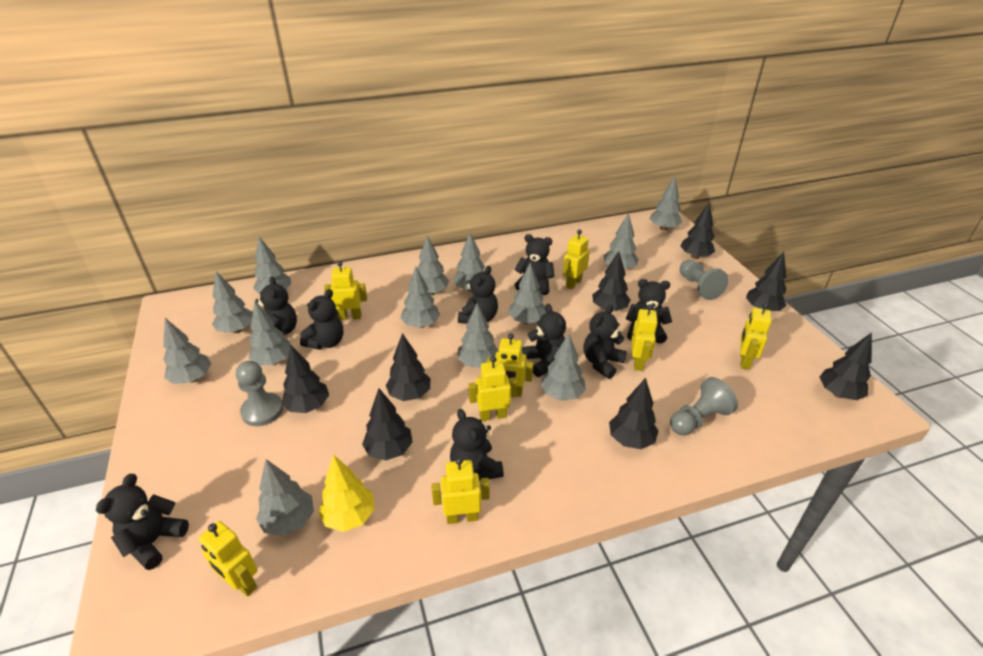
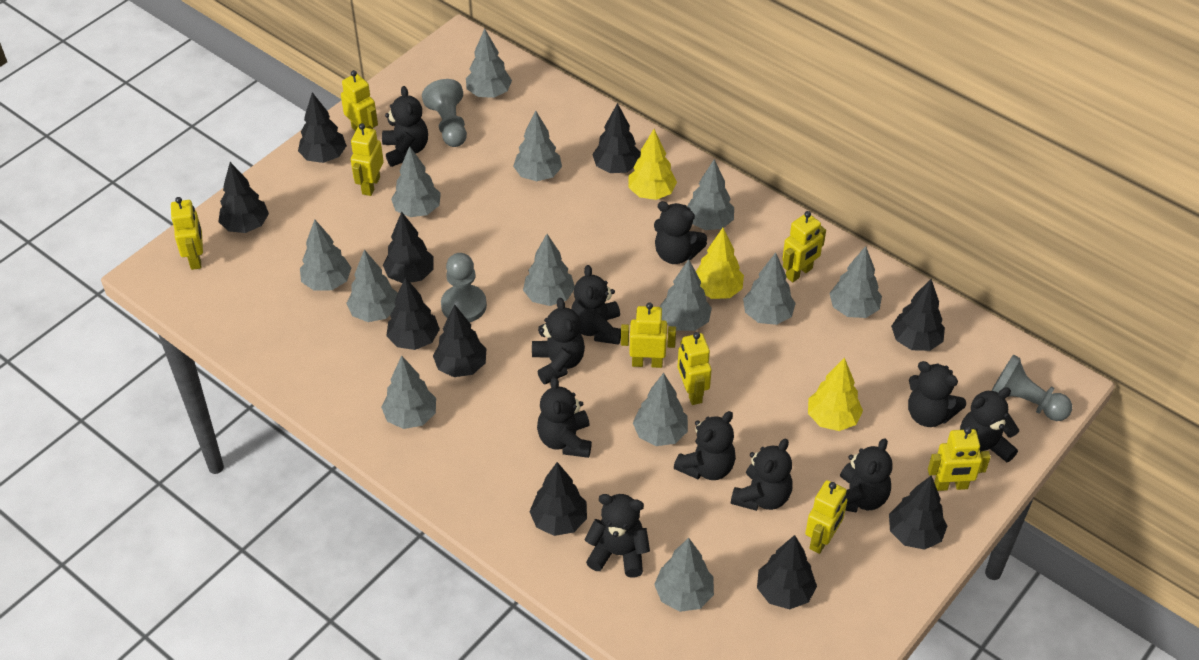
black teddy bear: 9 -> 11
black tree: 8 -> 10
yellow tree: 1 -> 3

